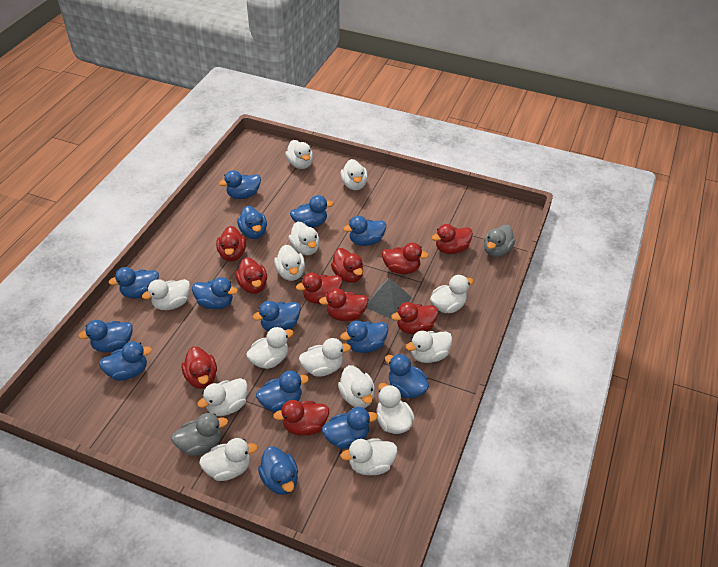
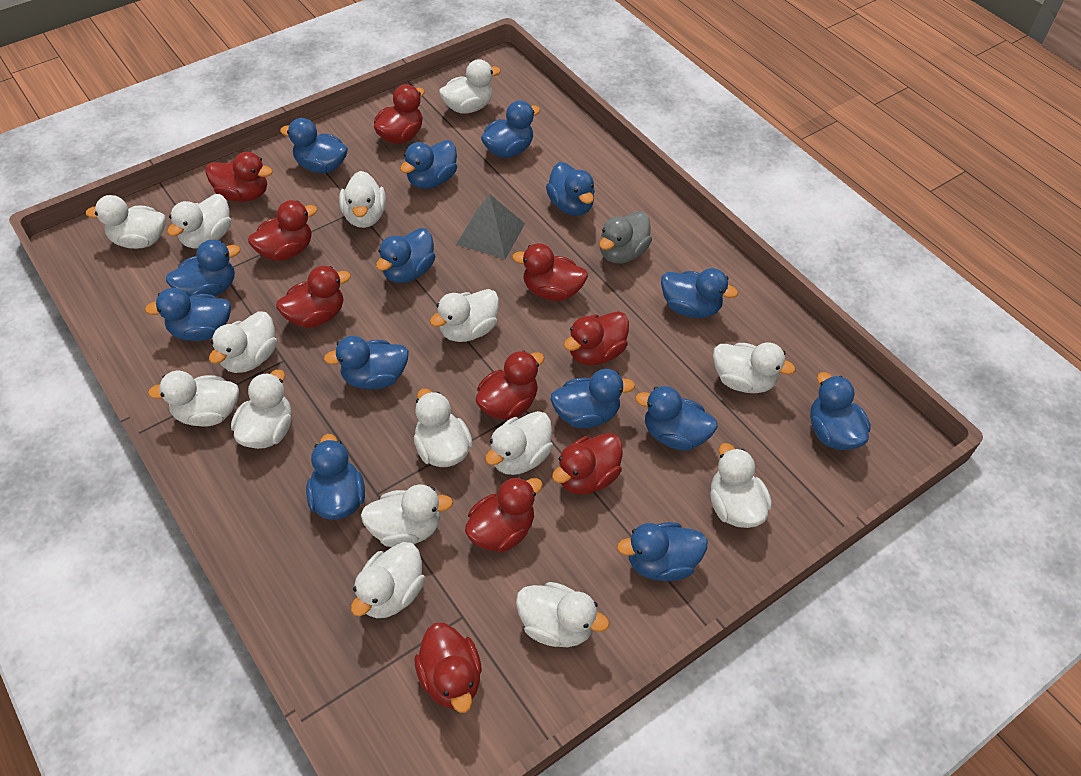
grey duck: 2 -> 1
white duck: 14 -> 15

